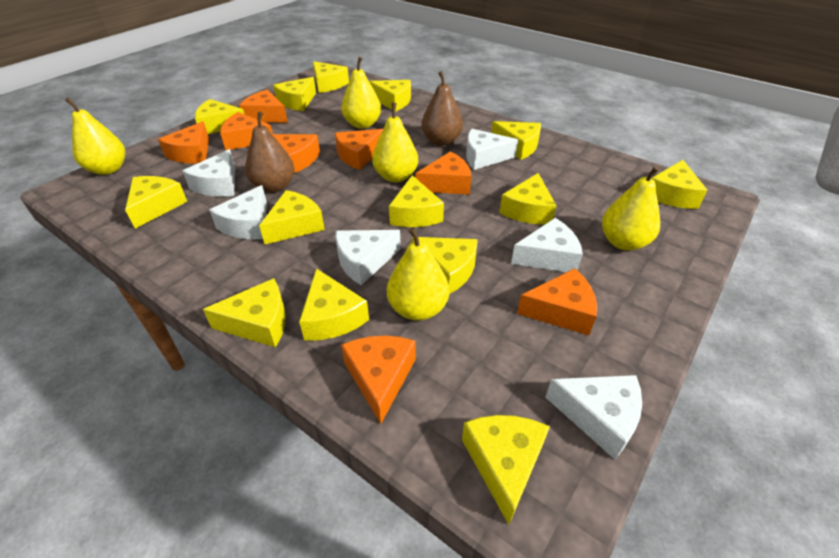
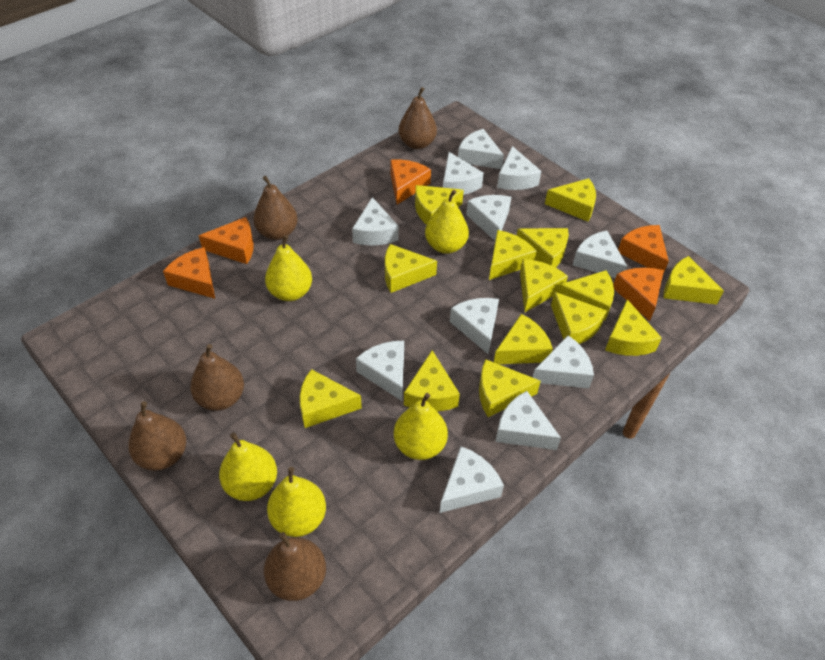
brown pear: 2 -> 5
orange cheese: 8 -> 5
white cheese: 6 -> 11

